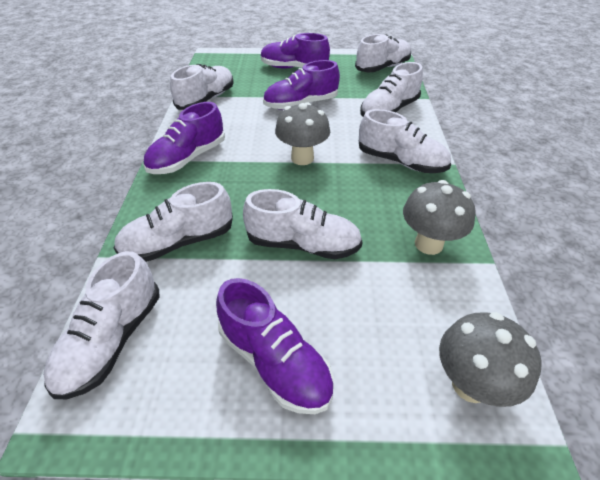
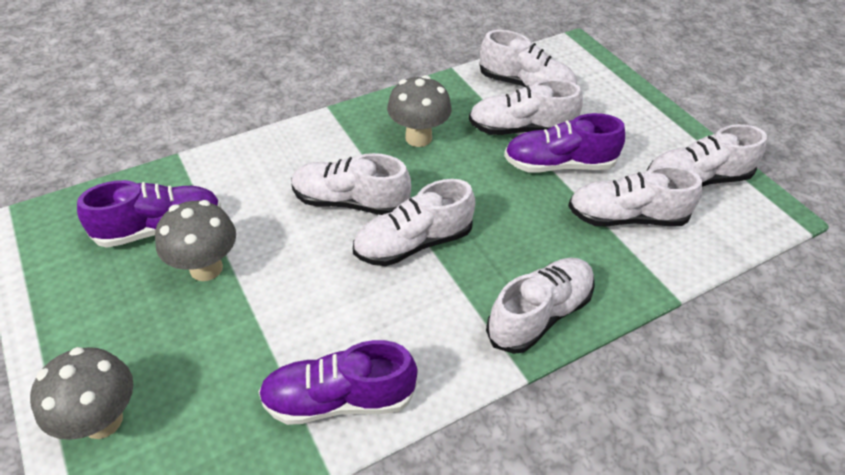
purple shoe: 4 -> 3

